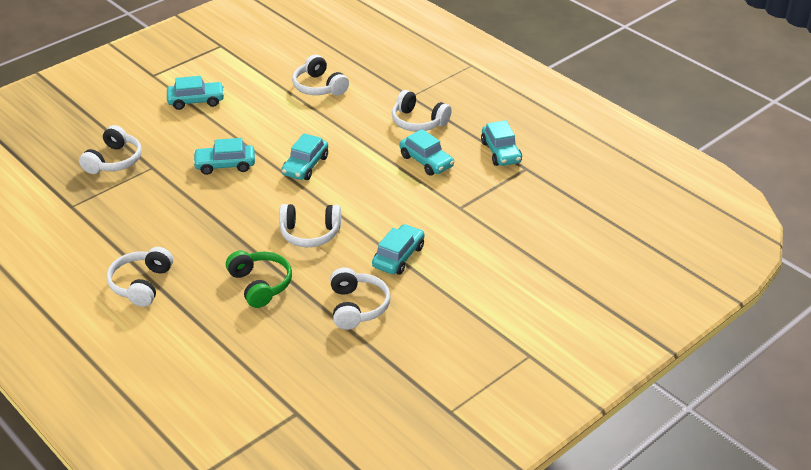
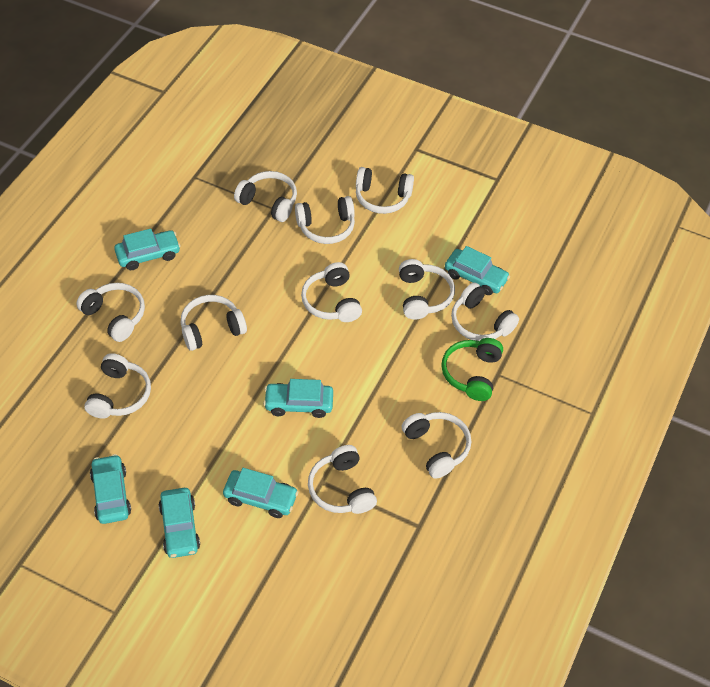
white headphones: 6 -> 11

